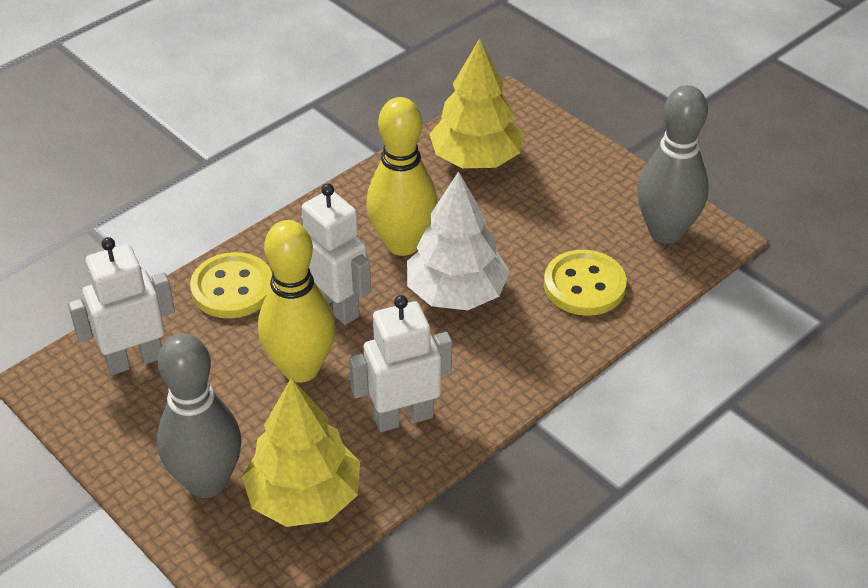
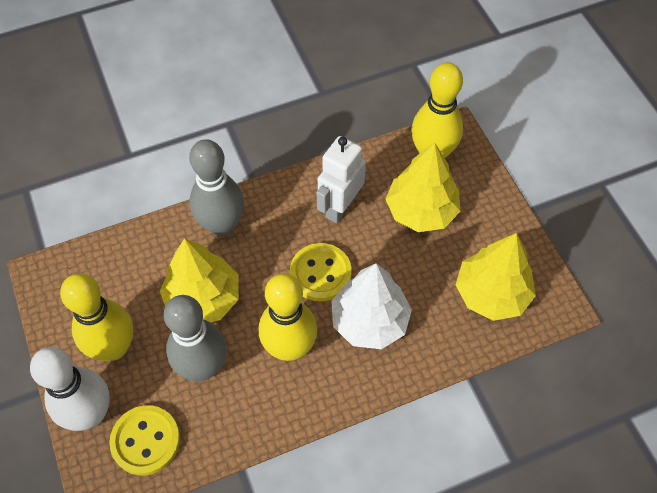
white bowling pin: 0 -> 1
white robot: 3 -> 1
yellow bowling pin: 2 -> 3
yellow tree: 2 -> 3

